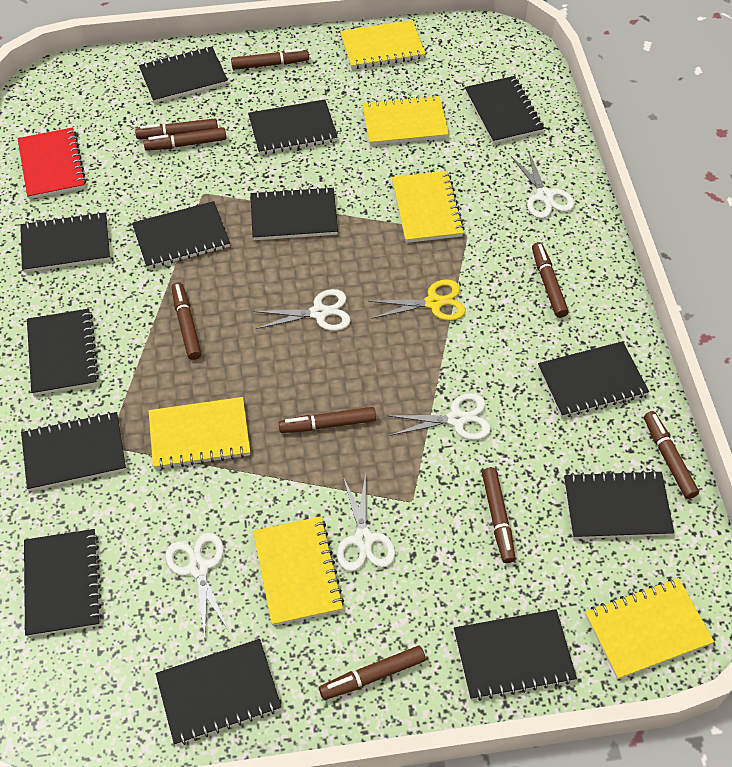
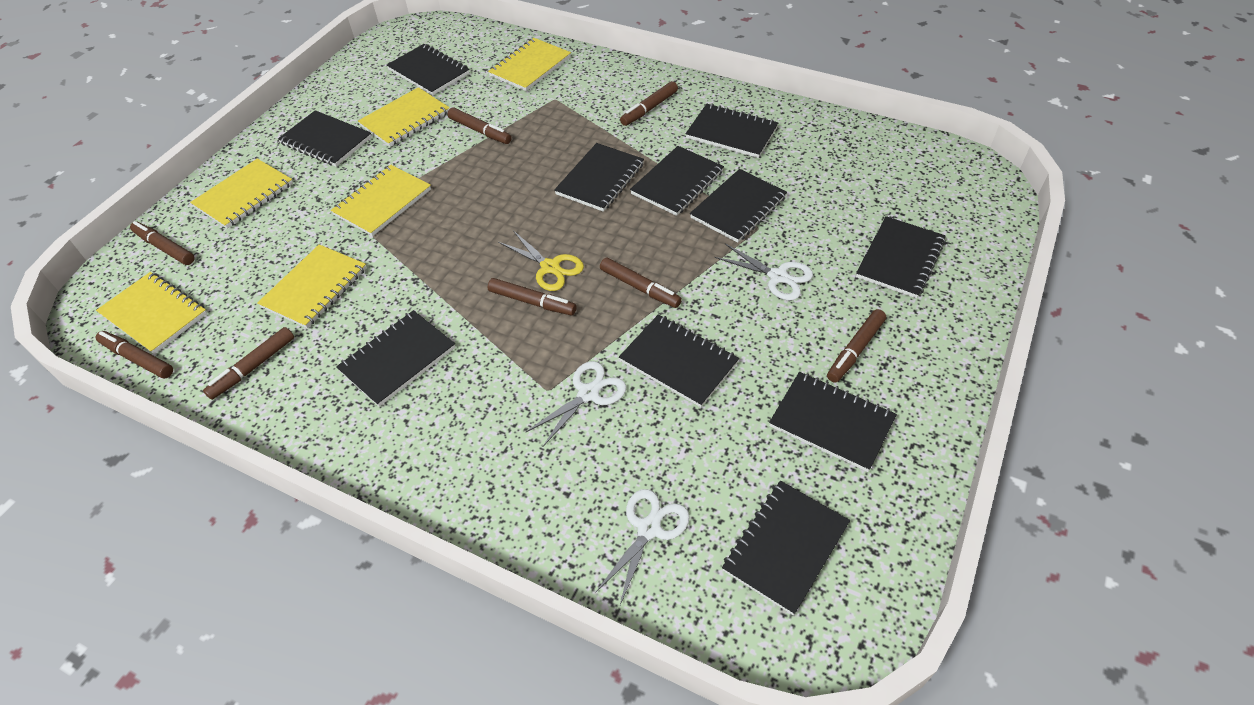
black notebook: 13 -> 11
brown marker: 9 -> 8
red notebook: 1 -> 0
white scissors: 5 -> 3

